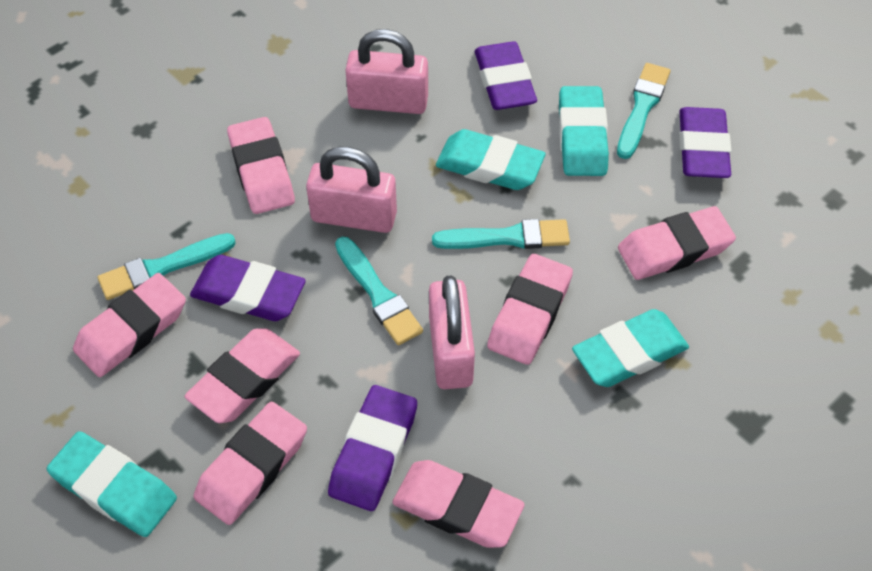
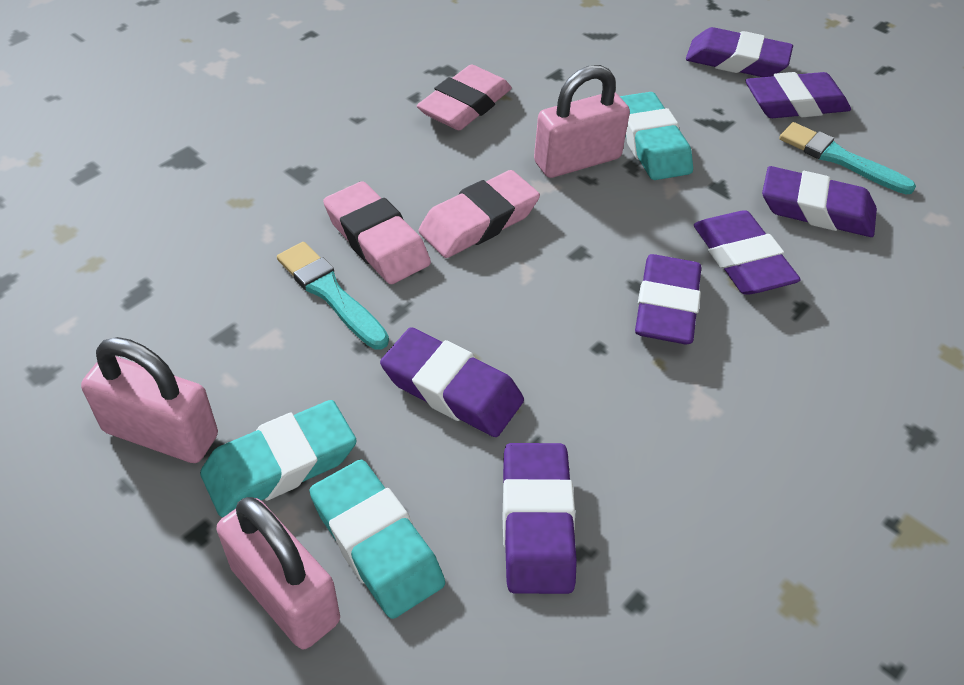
pink eraser: 7 -> 3
purple eraser: 4 -> 7
turquoise brush: 4 -> 2
turquoise eraser: 4 -> 3

